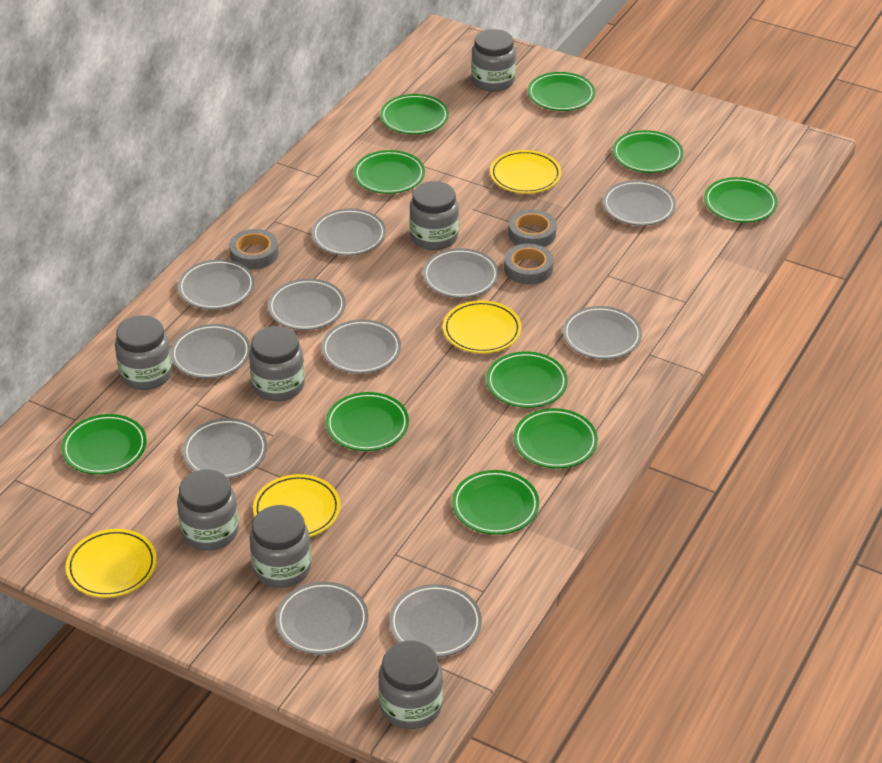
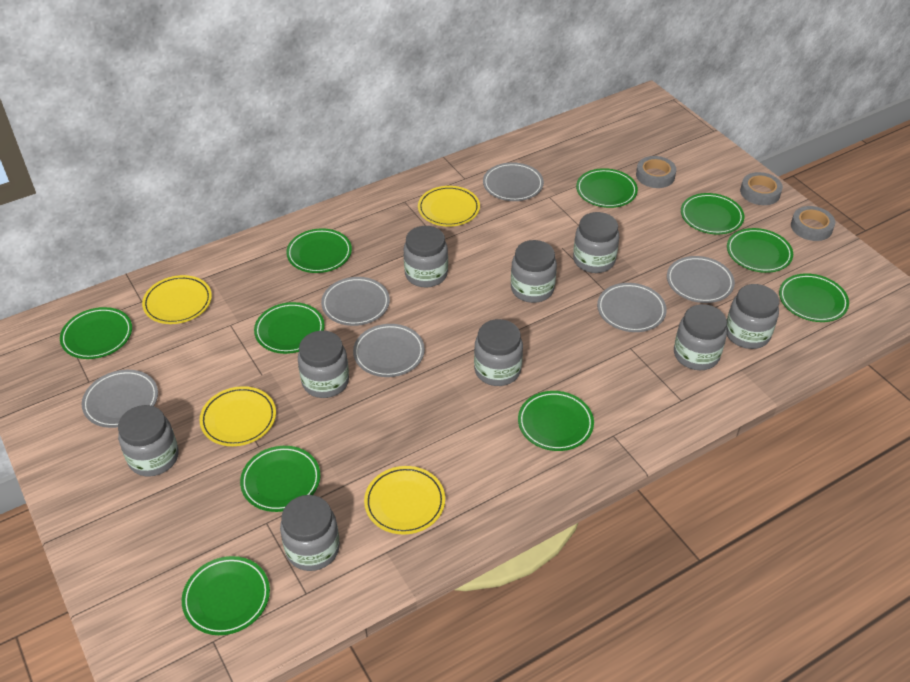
grey jar: 7 -> 9
grey plate: 11 -> 6

